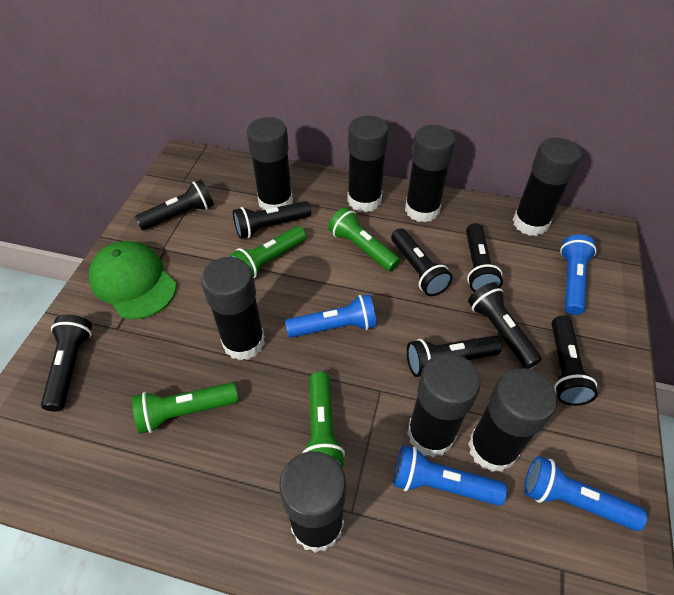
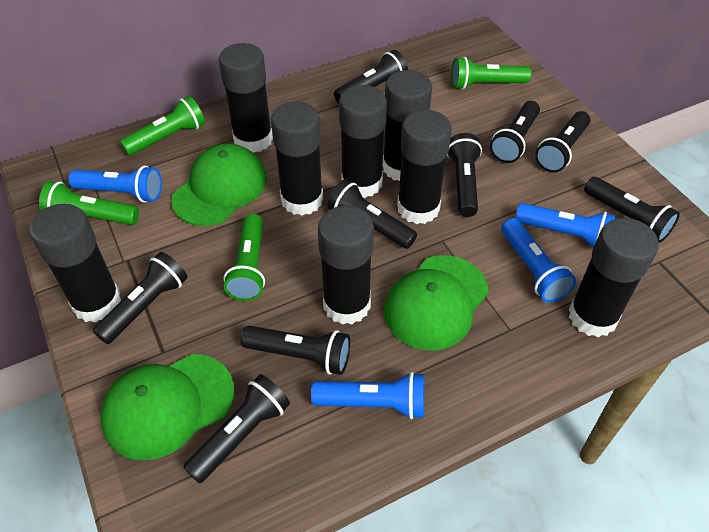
black flashlight: 8 -> 9
green cap: 1 -> 3

